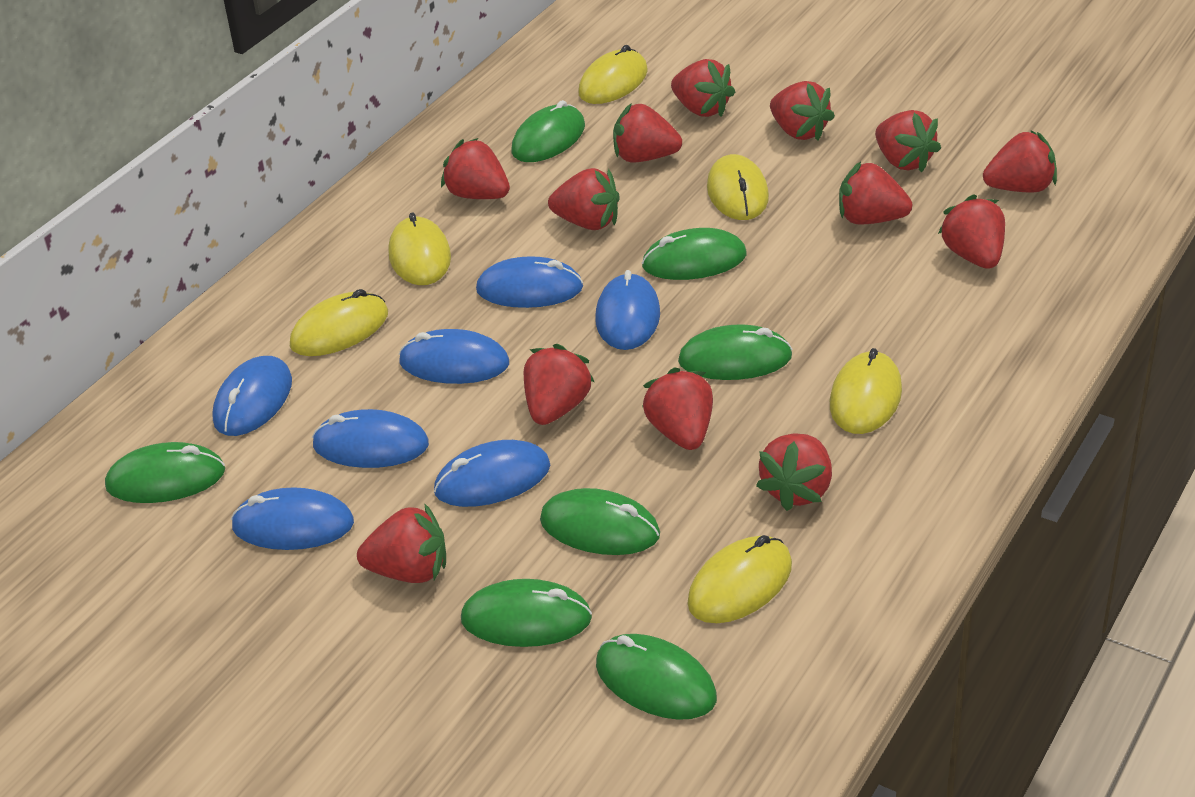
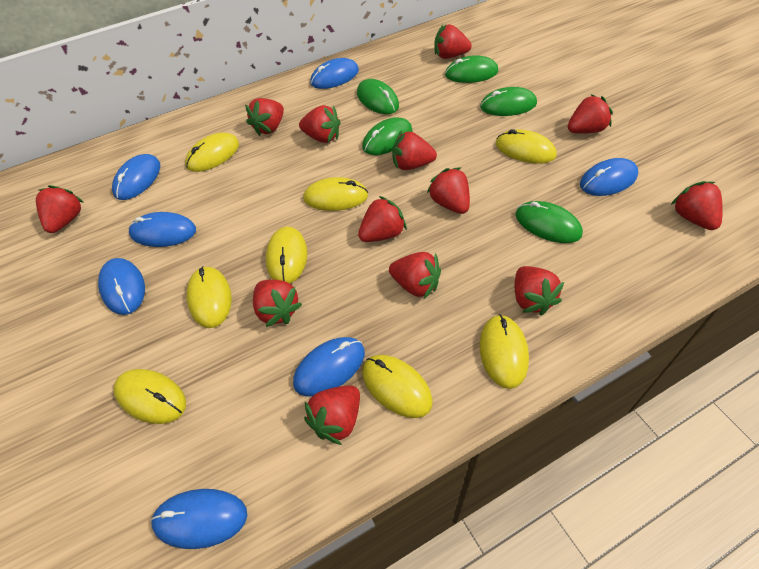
green mouse: 7 -> 5
yellow mouse: 6 -> 8

